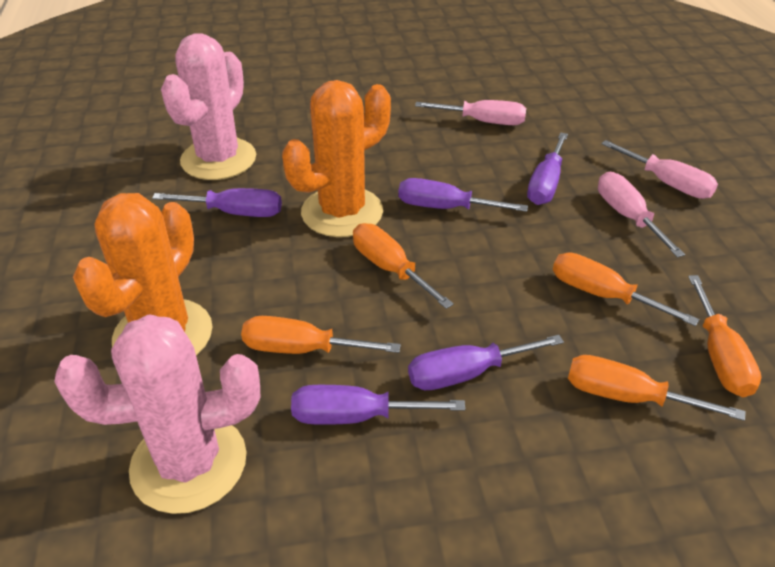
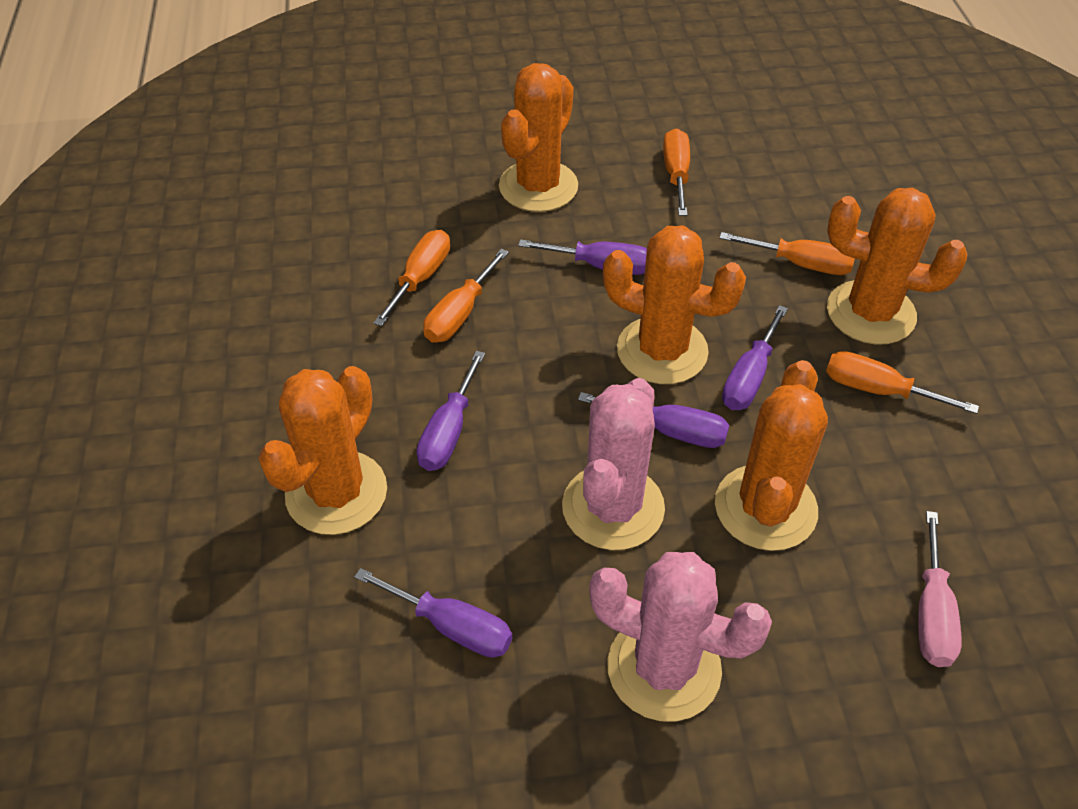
orange cactus: 2 -> 5
pink screwdriver: 3 -> 1

